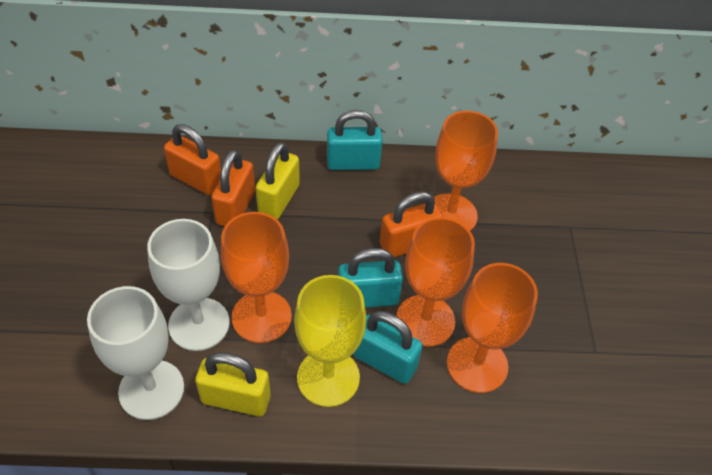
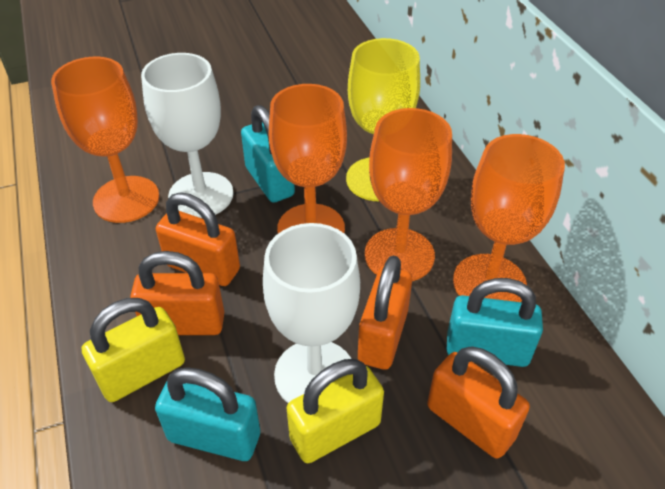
orange padlock: 3 -> 4

